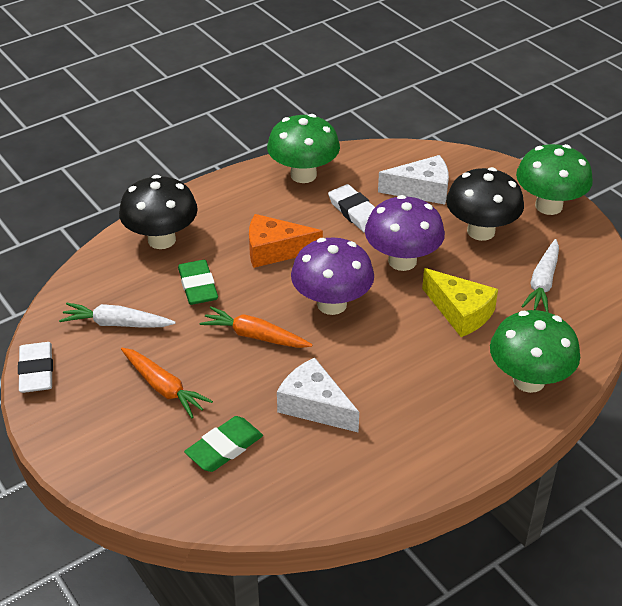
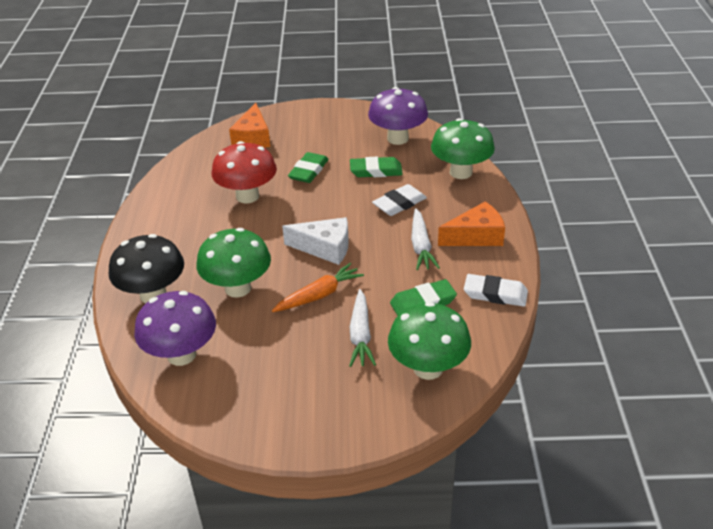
black mushroom: 2 -> 1
green eraser: 2 -> 3
orange carrot: 2 -> 1
orange cheese: 1 -> 2
red mushroom: 0 -> 1
white cheese: 2 -> 1
yellow cheese: 1 -> 0

